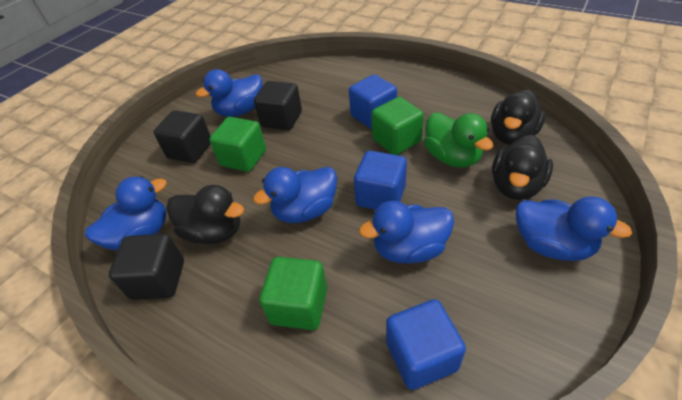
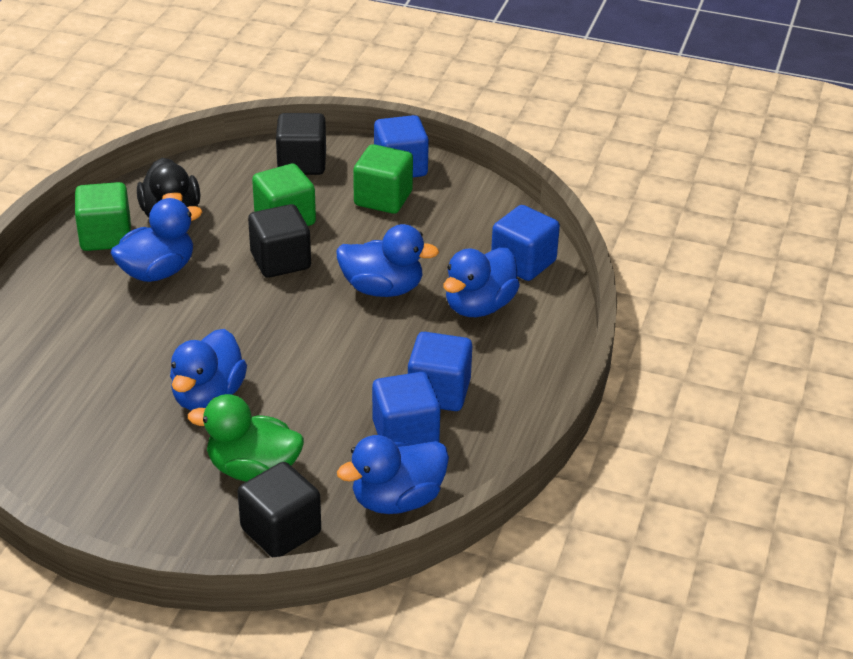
black duck: 3 -> 1
blue cube: 3 -> 4

